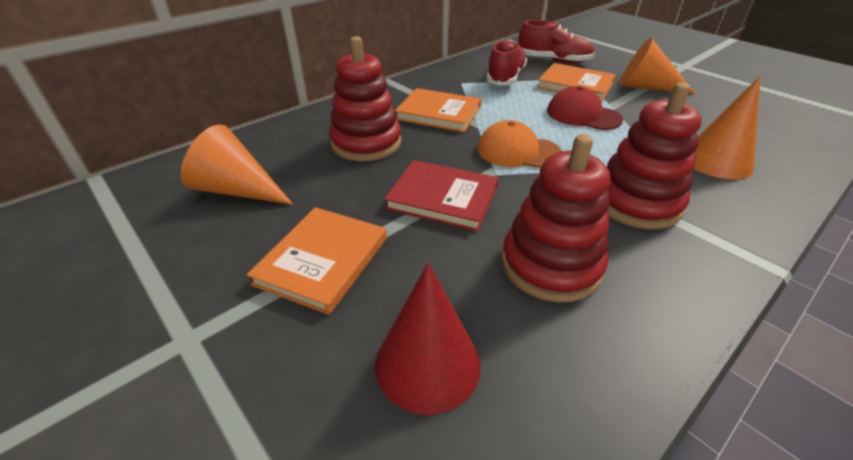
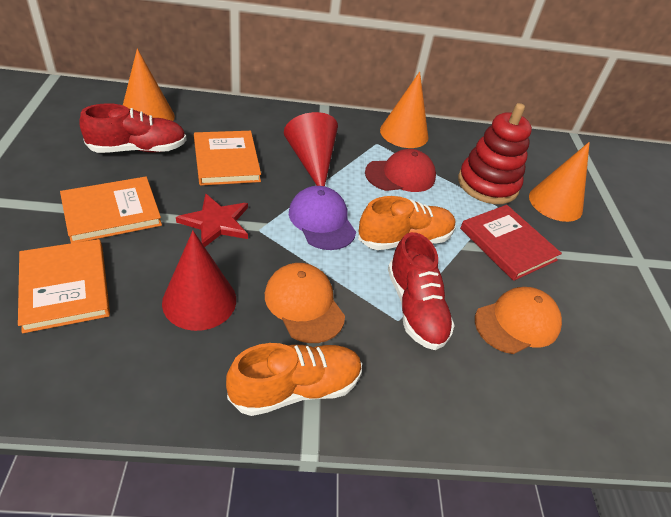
orange cap: 1 -> 2
orange shoe: 0 -> 2
purple cap: 0 -> 1
red cone: 1 -> 2
red stacking toy: 3 -> 1
red star: 0 -> 1

